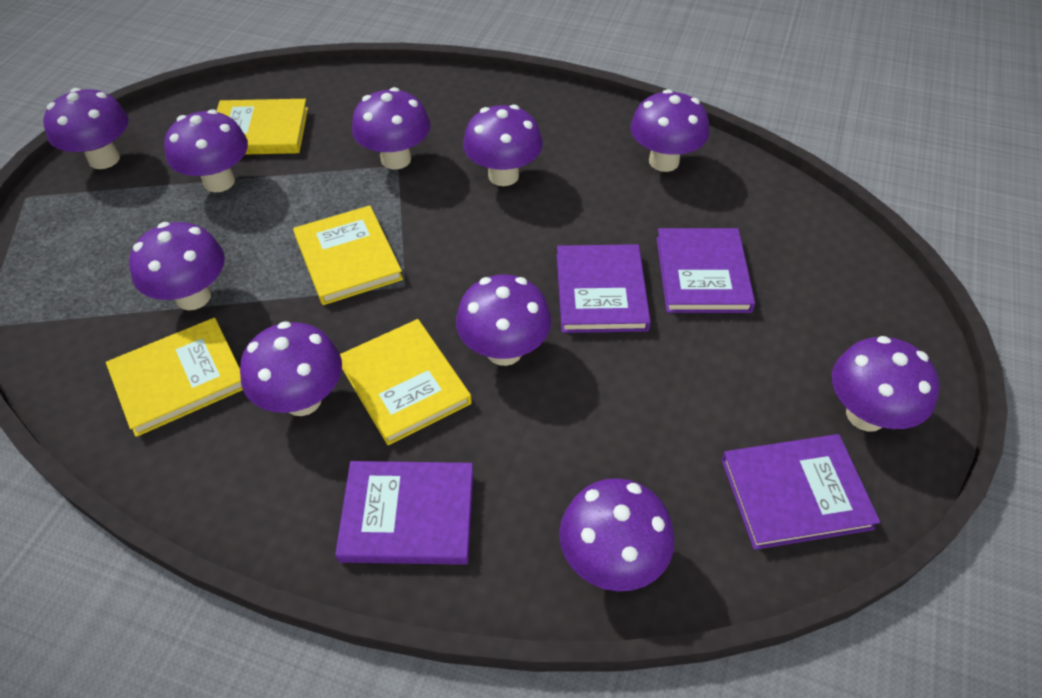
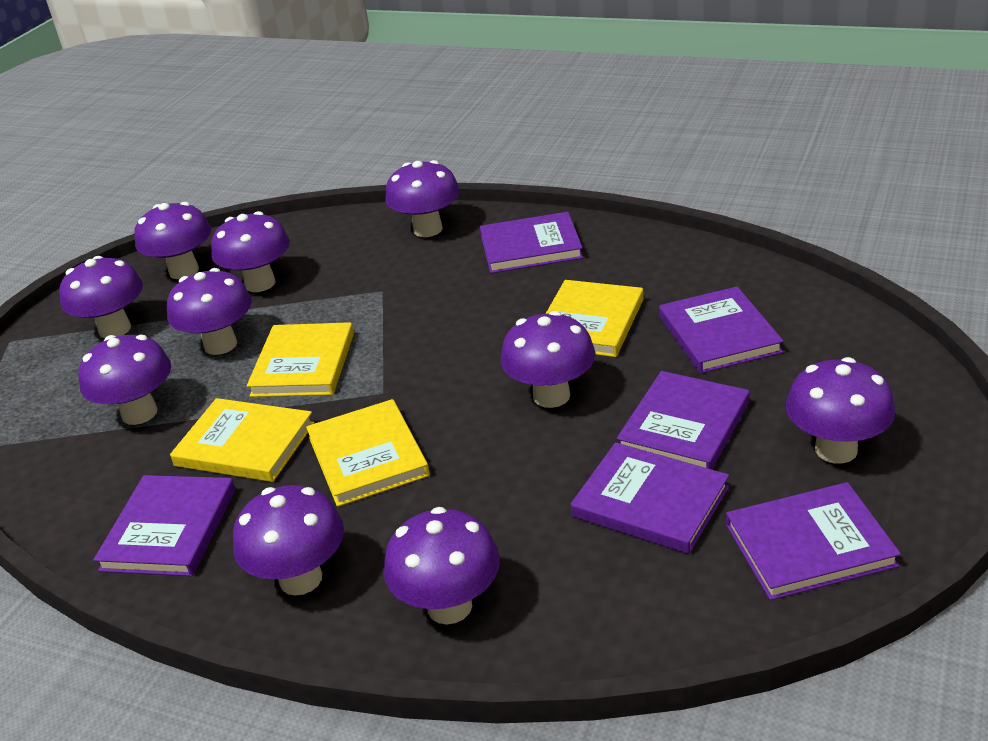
purple book: 4 -> 6

